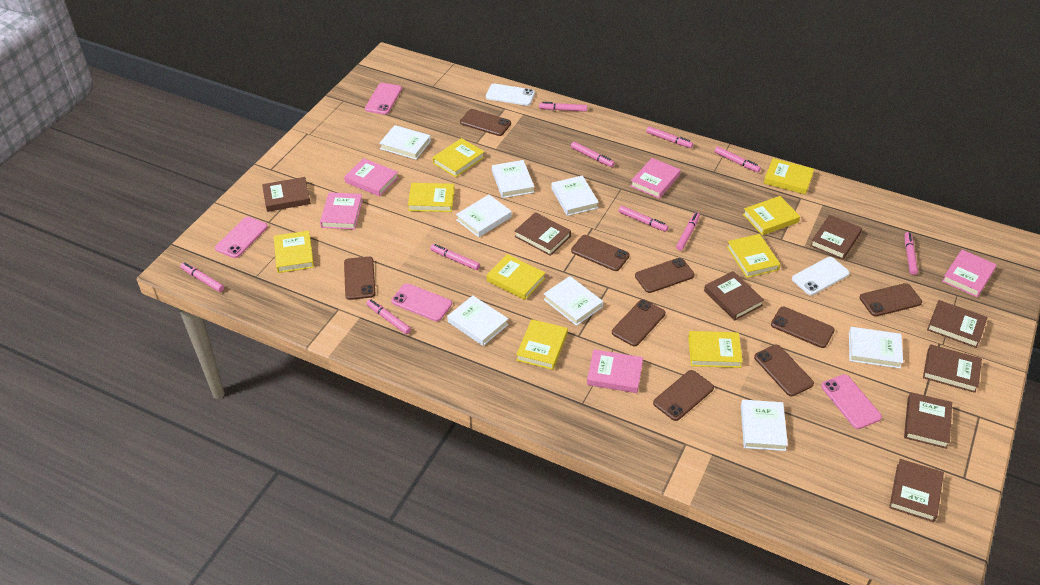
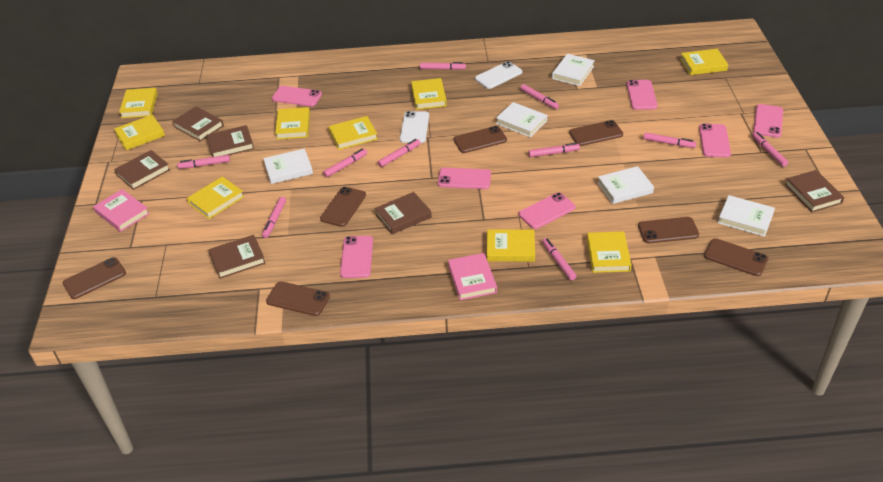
brown book: 8 -> 6
brown phone: 9 -> 7
pink book: 5 -> 2
pink phone: 4 -> 7
white book: 8 -> 5

